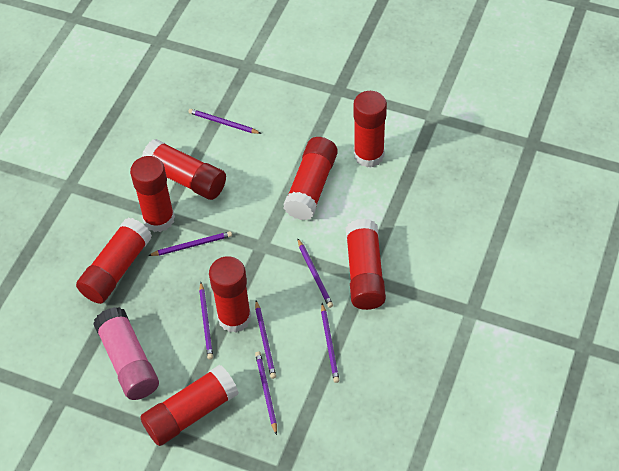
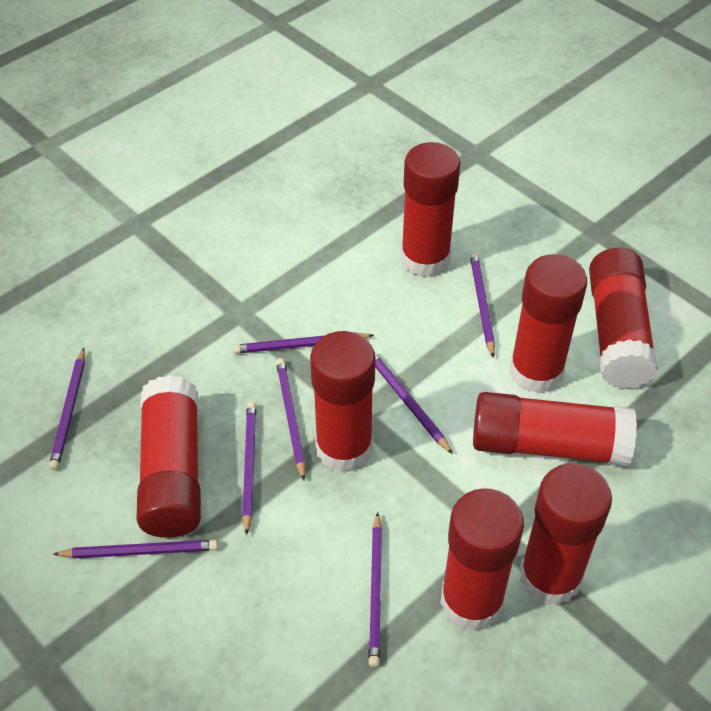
pink glue stick: 1 -> 0
purple pencil: 7 -> 8

